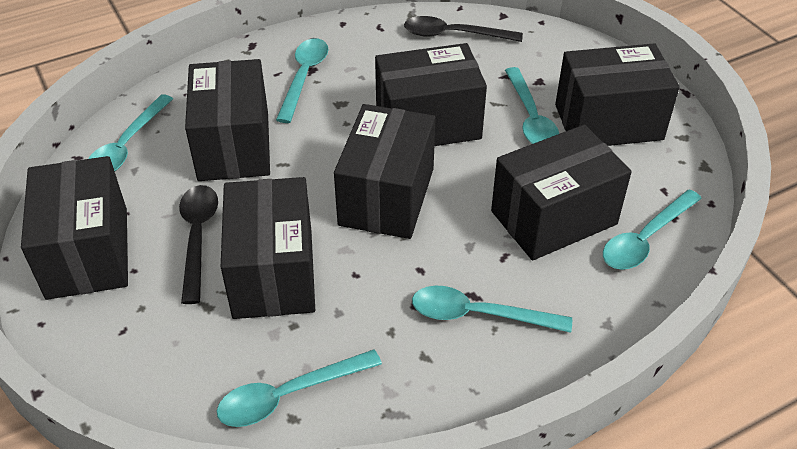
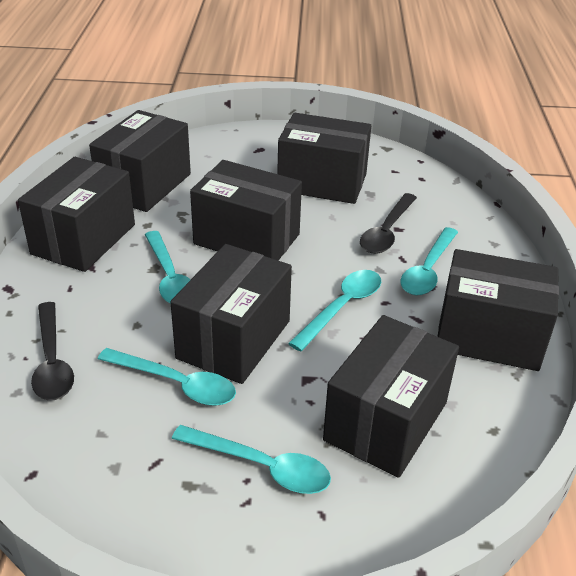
turquoise spoon: 6 -> 5

